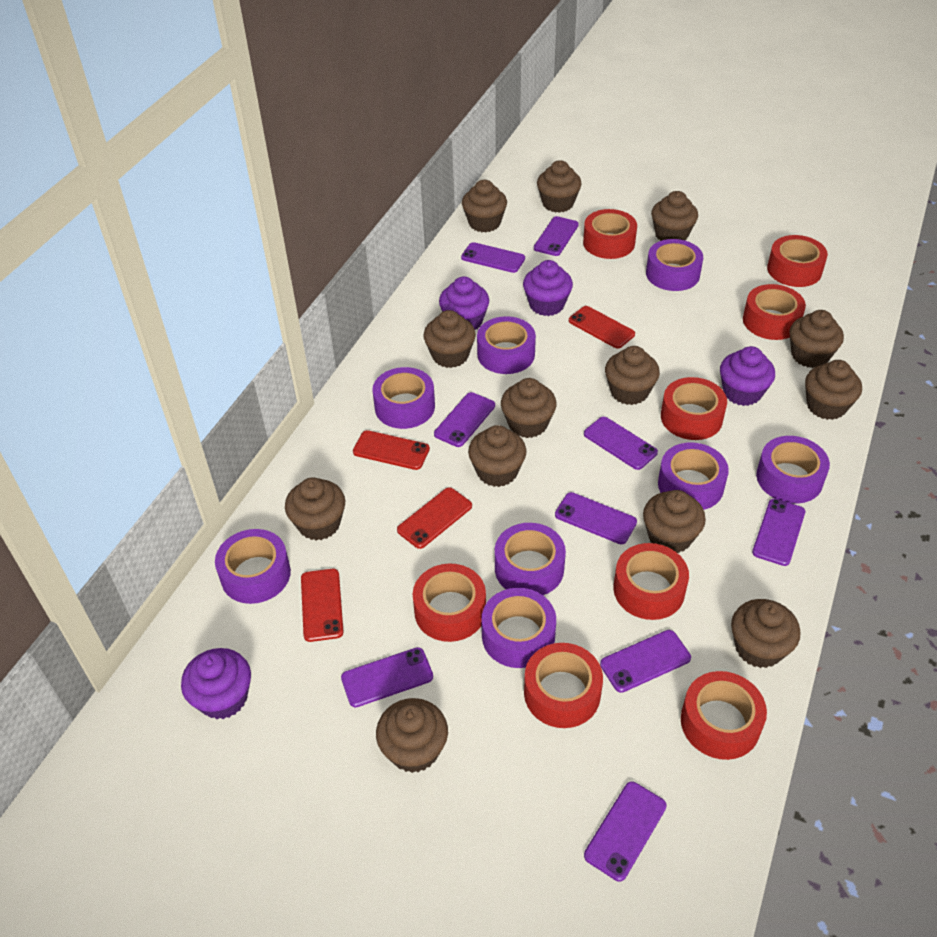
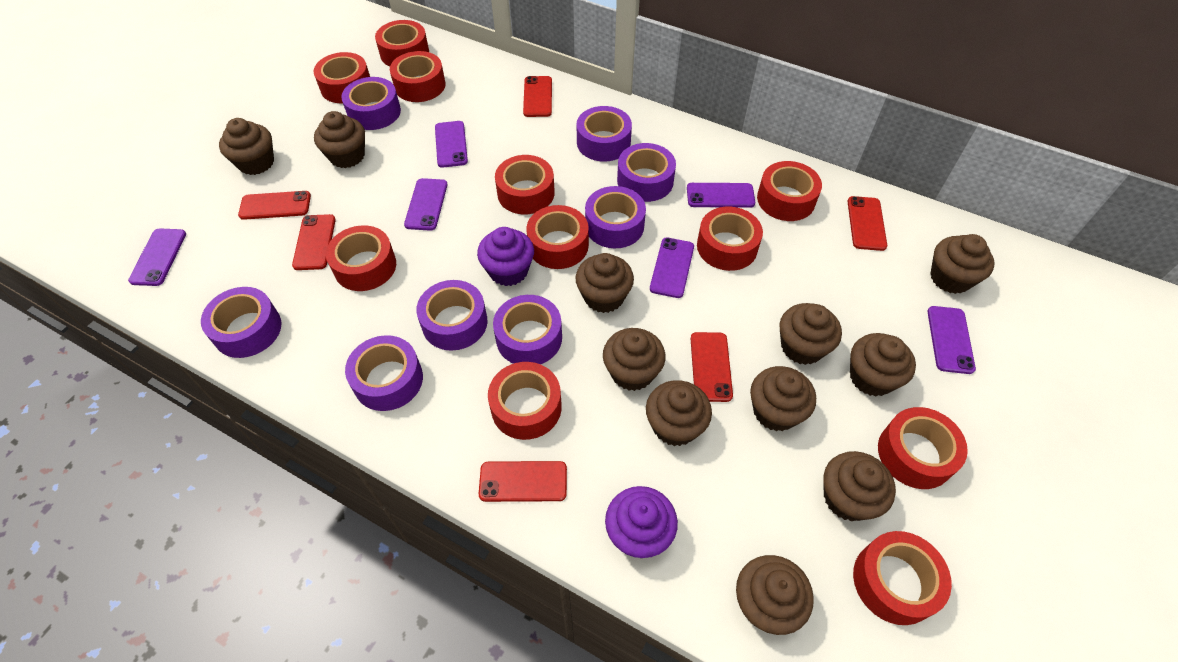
brown cupcake: 13 -> 11
purple cupcake: 4 -> 2
purple phone: 9 -> 6
red phone: 4 -> 6
red tape: 8 -> 11

